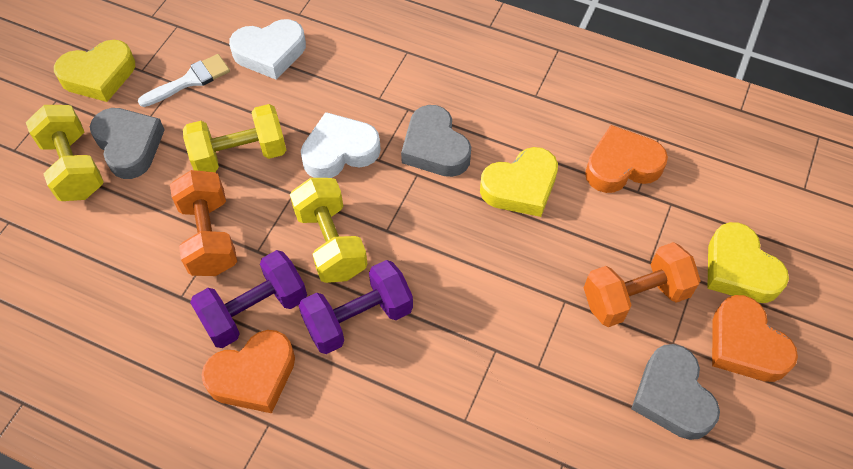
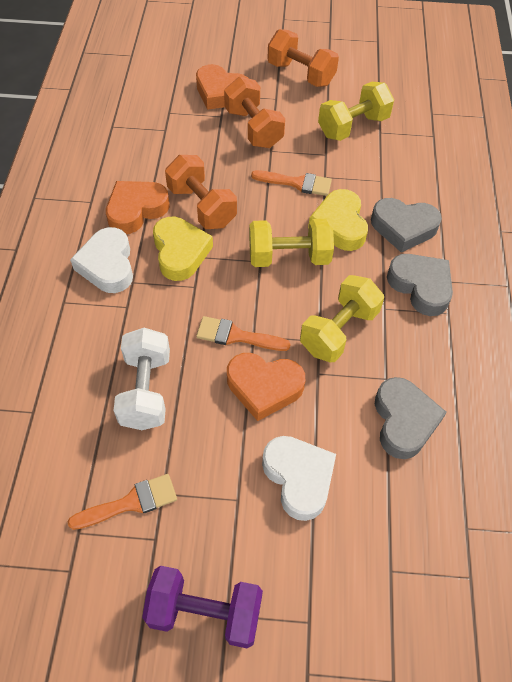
orange brush: 0 -> 3
orange dumbbell: 2 -> 3
purple dumbbell: 2 -> 1
white brush: 1 -> 0
white dumbbell: 0 -> 1
yellow heart: 3 -> 2

